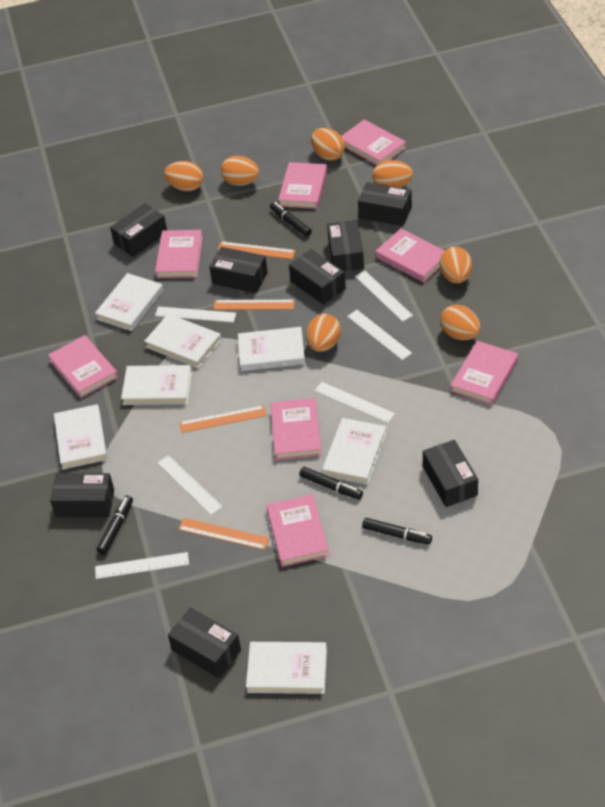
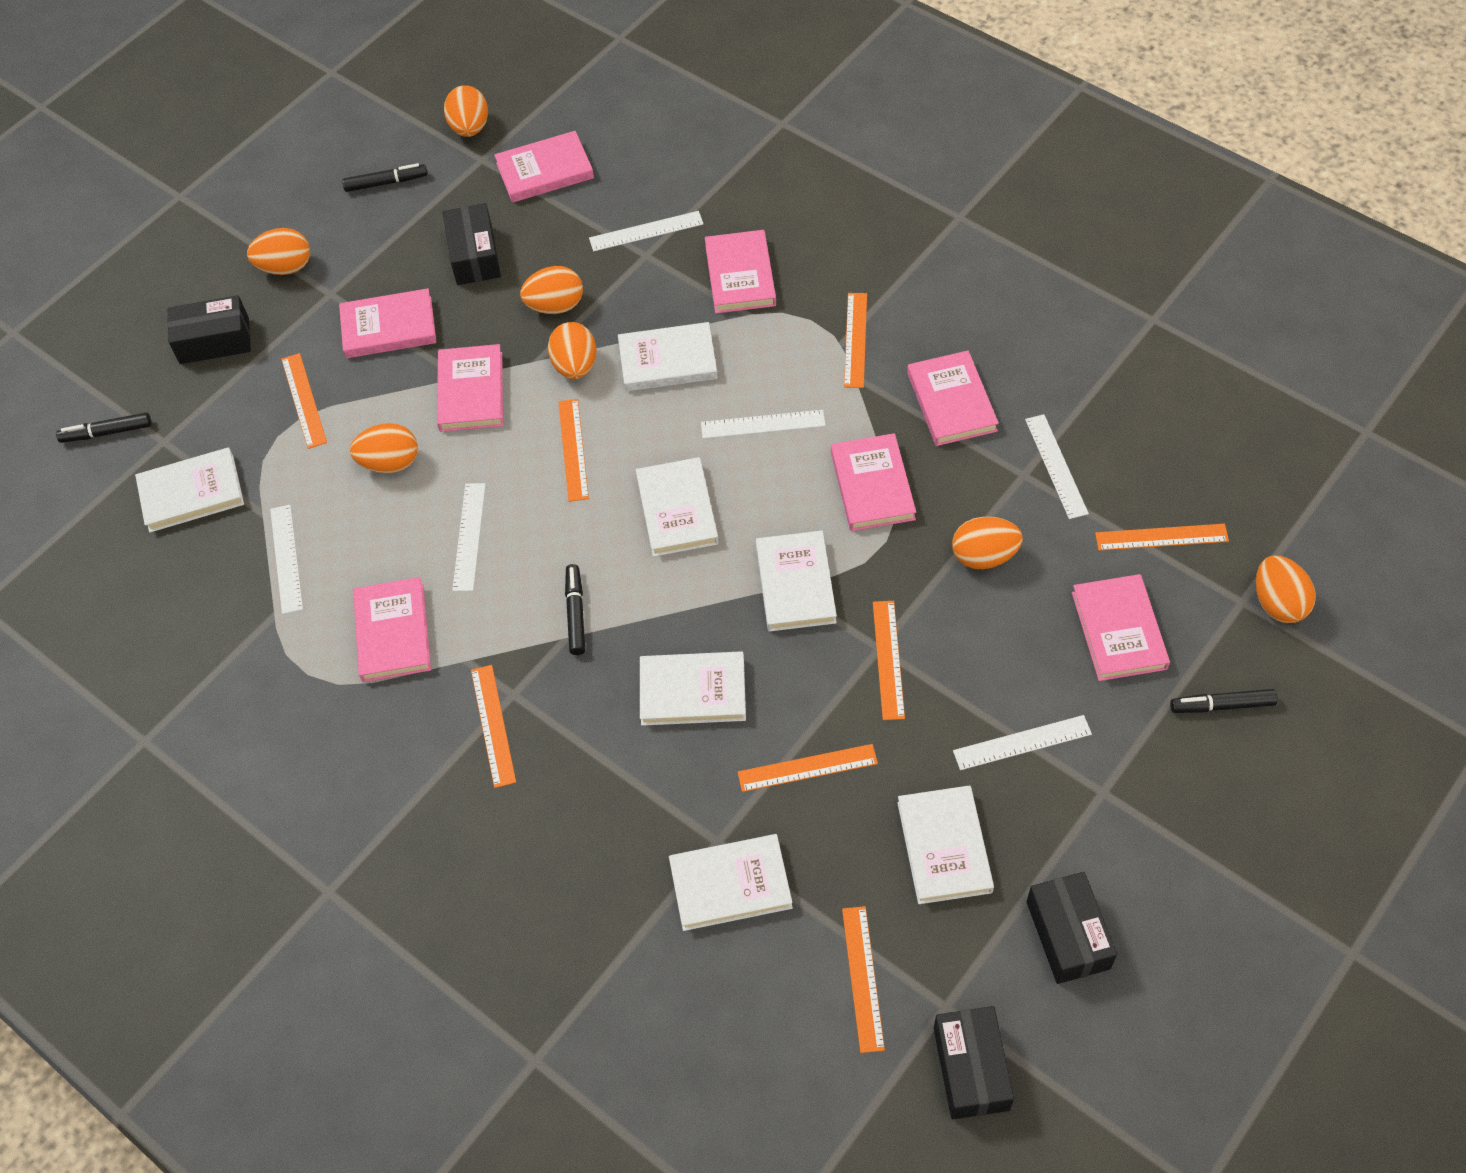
black box: 8 -> 4
orange ruler: 4 -> 8

